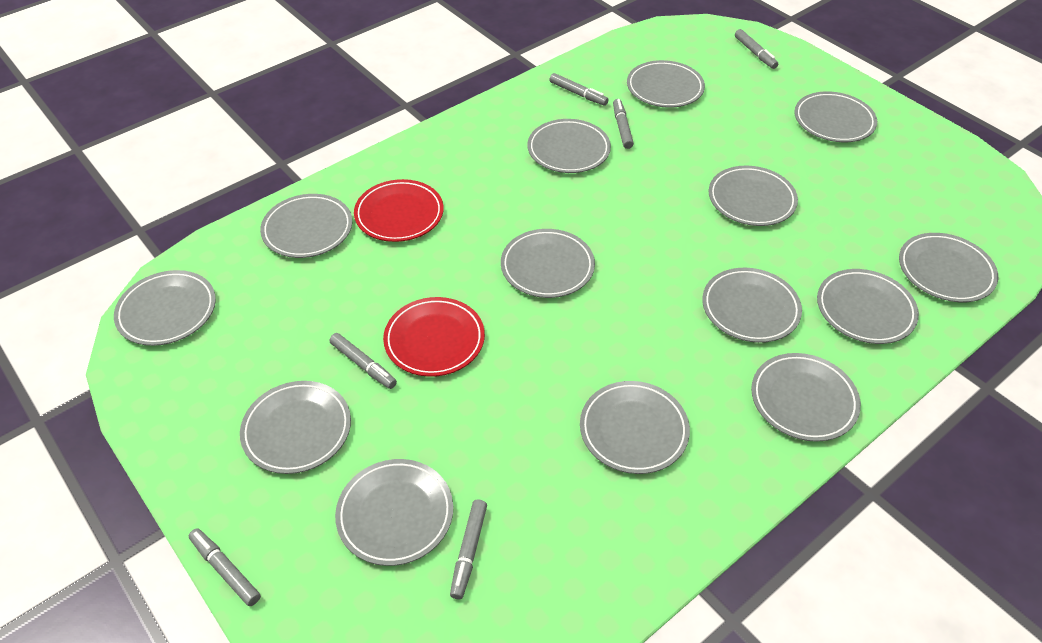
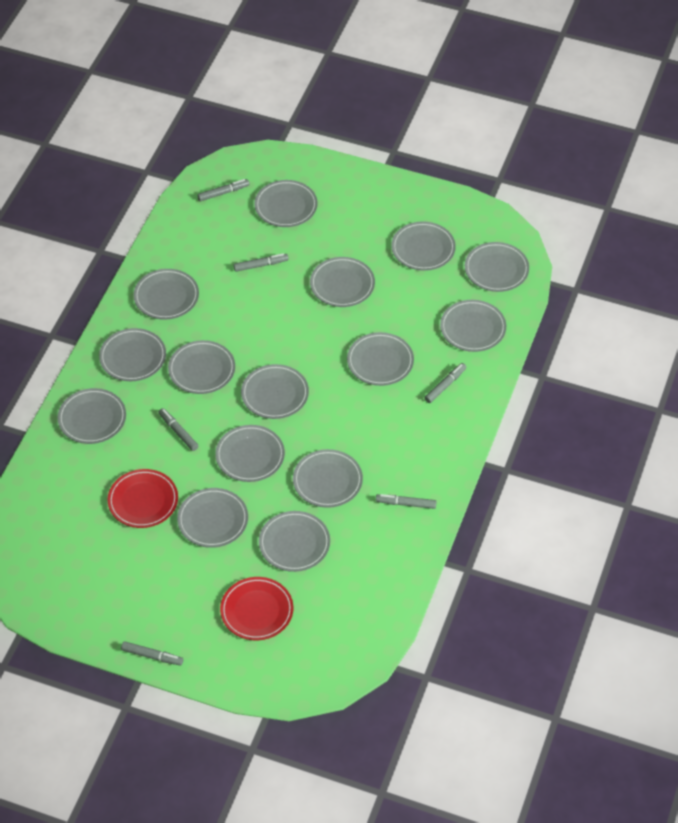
grey plate: 14 -> 15

